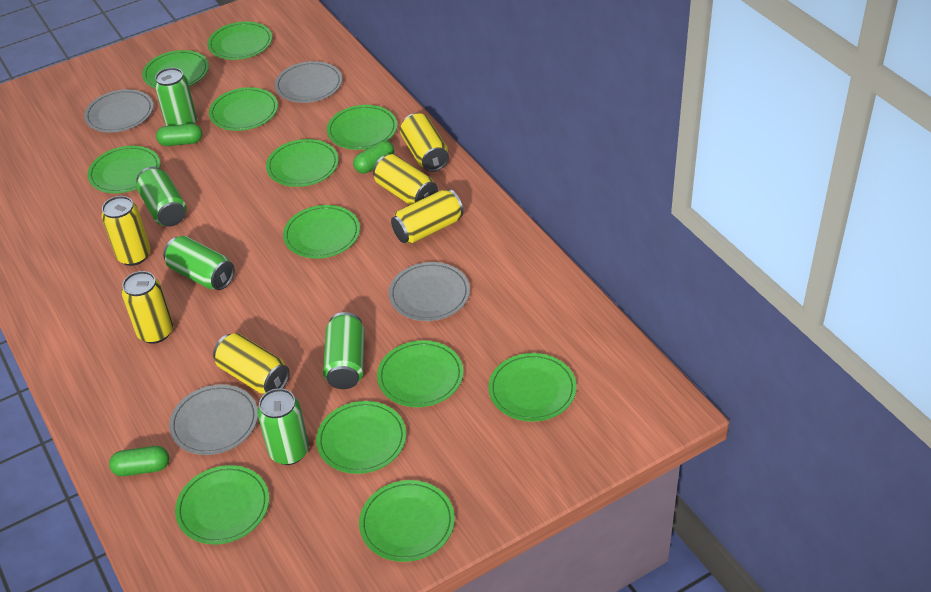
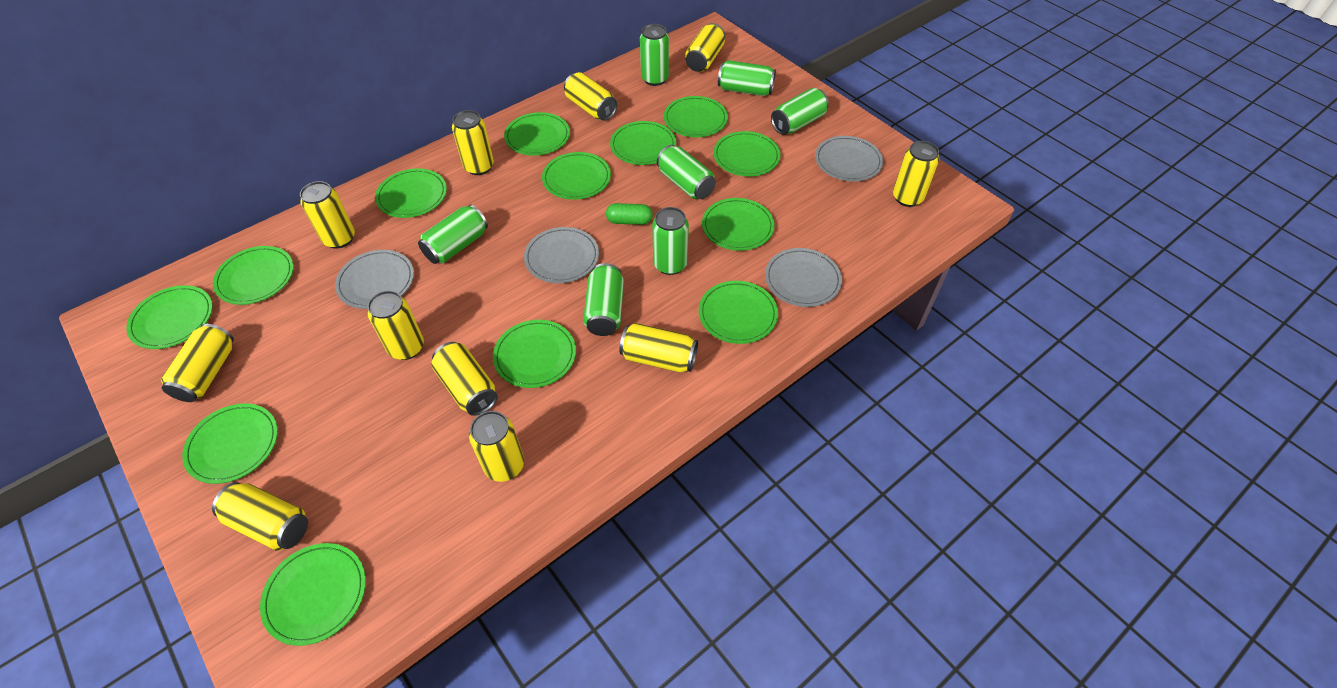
green can: 5 -> 7
green capsule: 3 -> 1
green plate: 12 -> 13
yellow can: 6 -> 11

